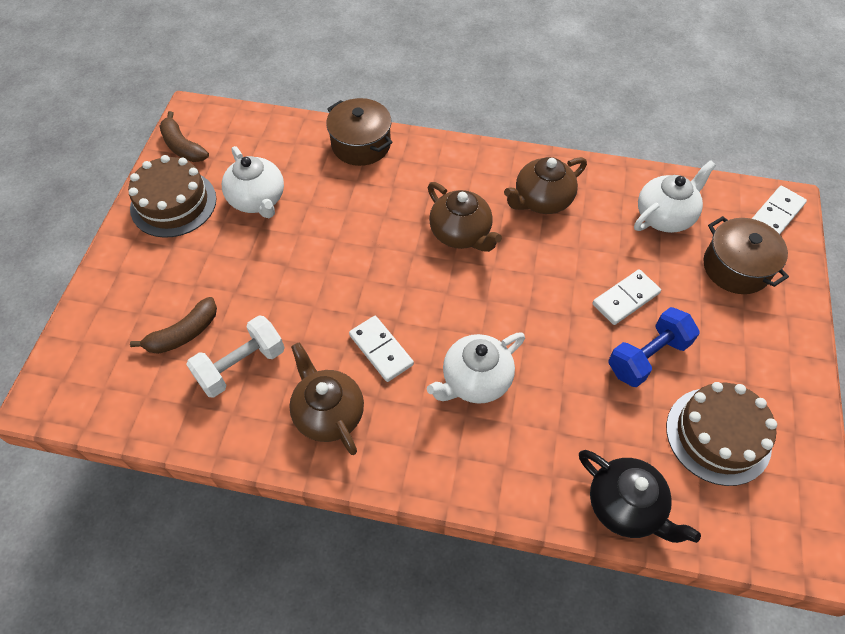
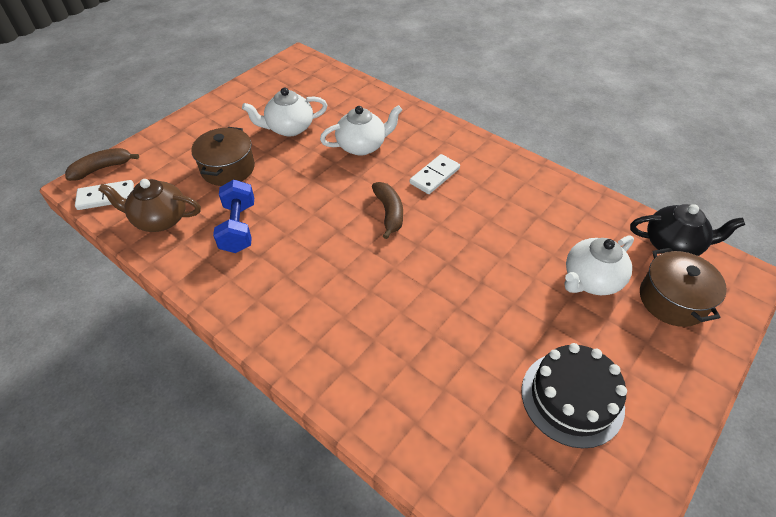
black cake: 0 -> 1
brown cake: 2 -> 0
brown teapot: 3 -> 1
white domino: 3 -> 2
white dumbbell: 1 -> 0

